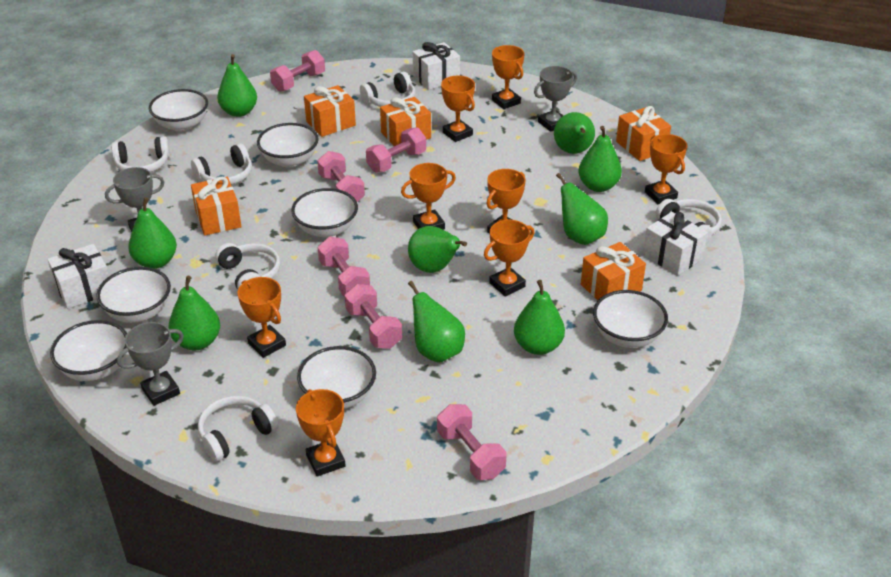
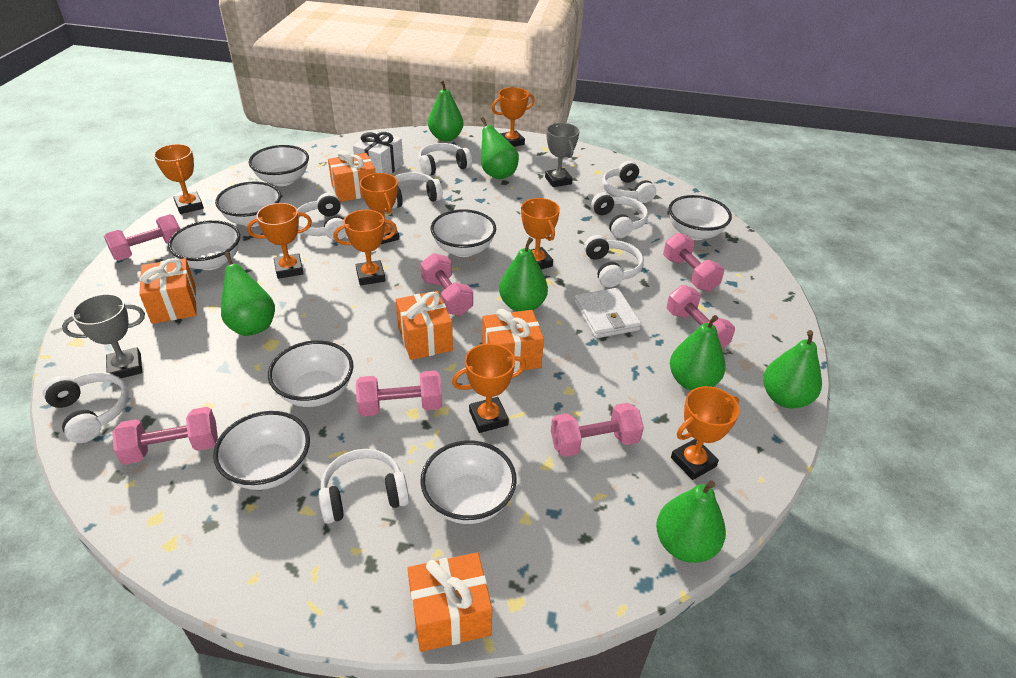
green pear: 9 -> 7
grey trophy: 3 -> 2
pink dumbbell: 6 -> 7
white bowl: 7 -> 8
white gift: 3 -> 1
white headphones: 6 -> 8
white wallet: 0 -> 1

